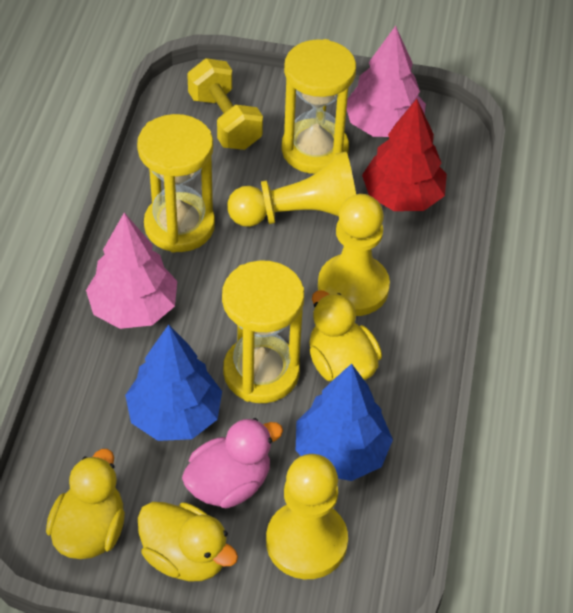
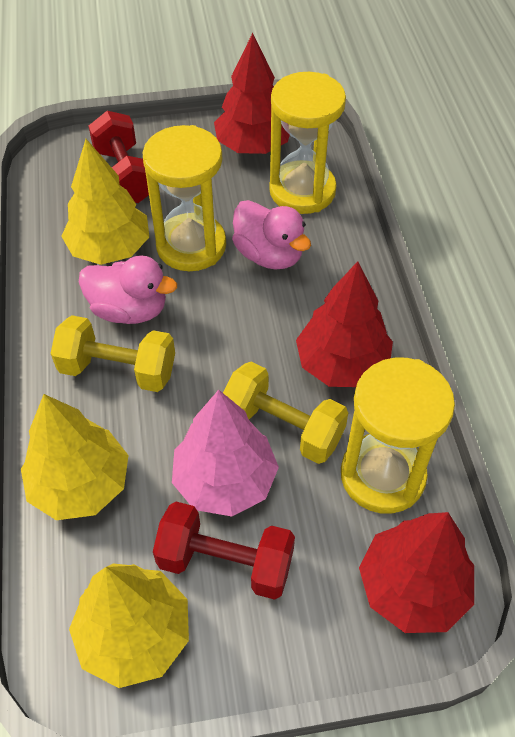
blue tree: 2 -> 0
pink duck: 1 -> 2
pink tree: 2 -> 1
red dumbbell: 0 -> 2
red tree: 1 -> 3
yellow duck: 3 -> 0
yellow dumbbell: 1 -> 2
yellow pawn: 3 -> 0
yellow tree: 0 -> 3

